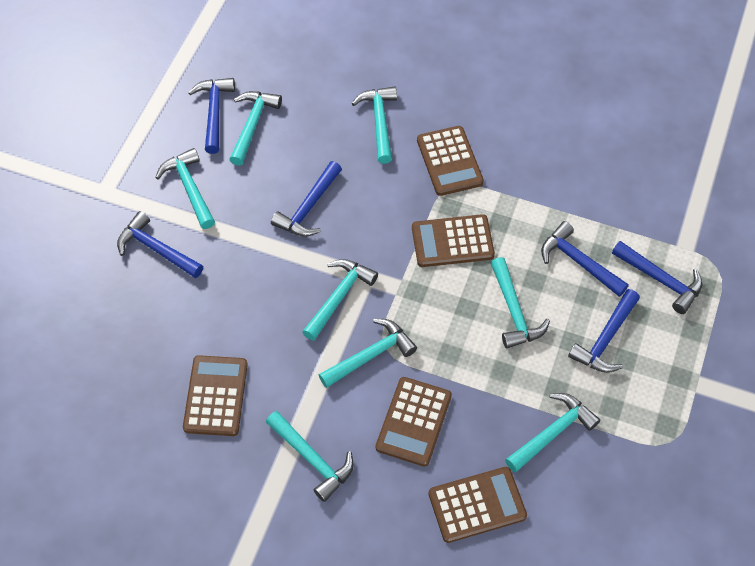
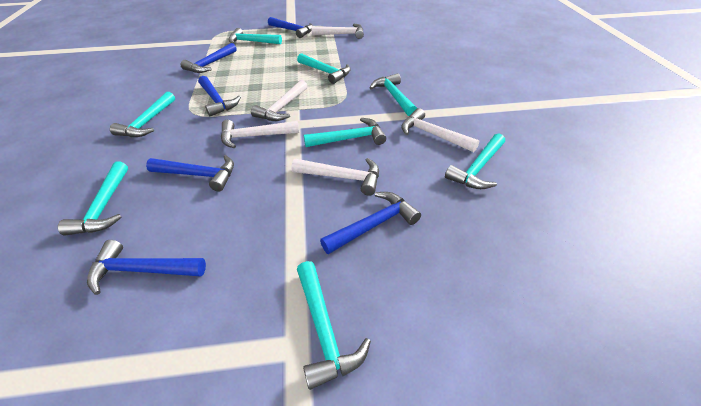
brown calculator: 5 -> 0
white hammer: 0 -> 5

